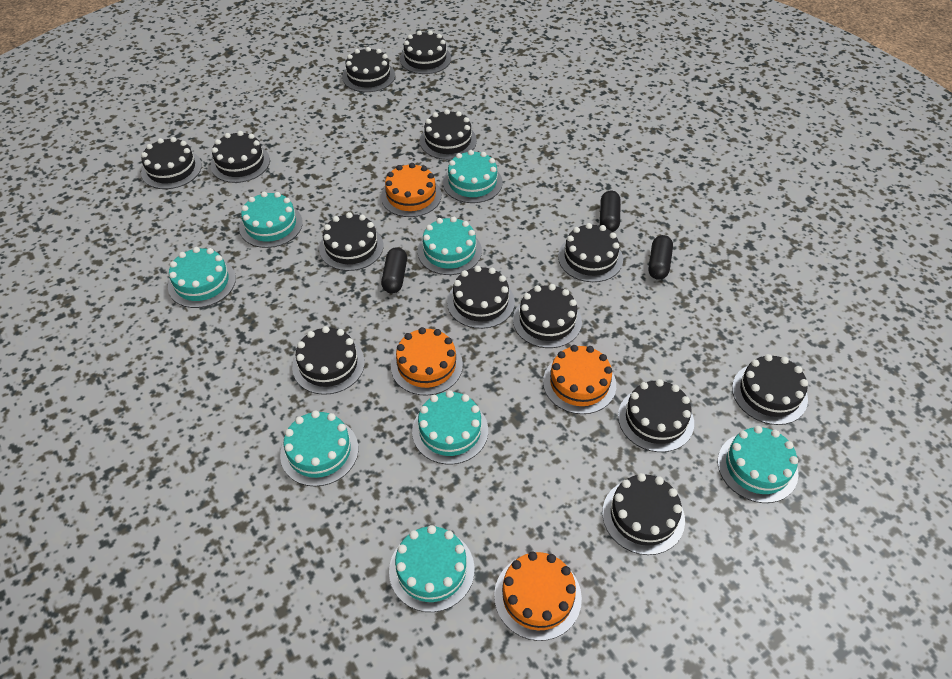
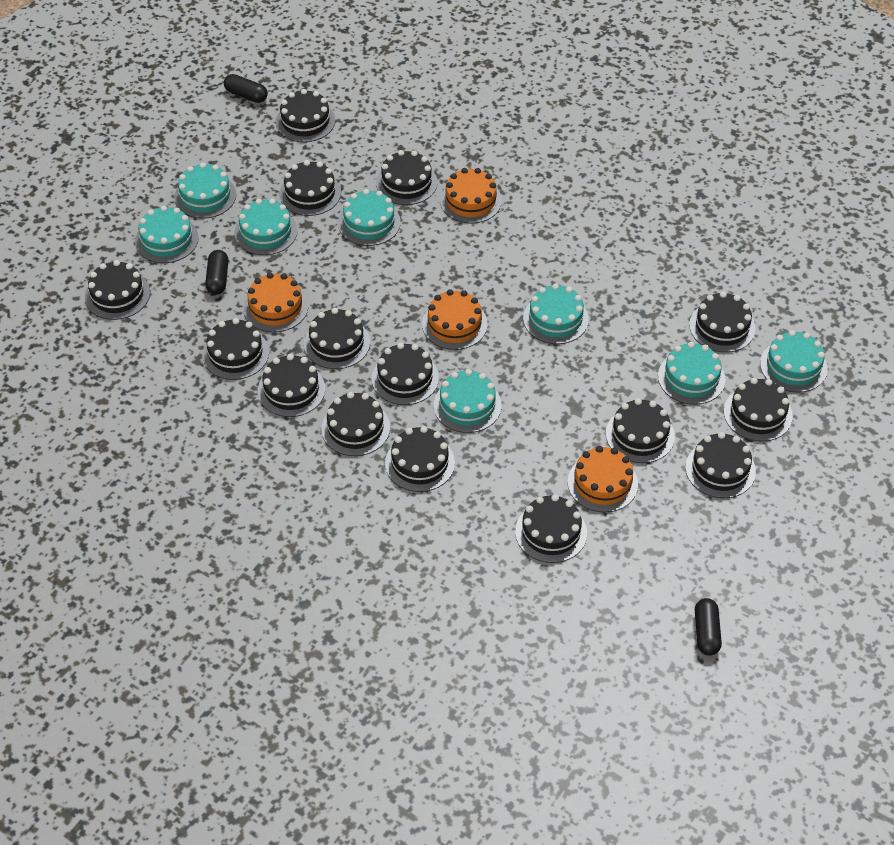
black cake: 13 -> 15

